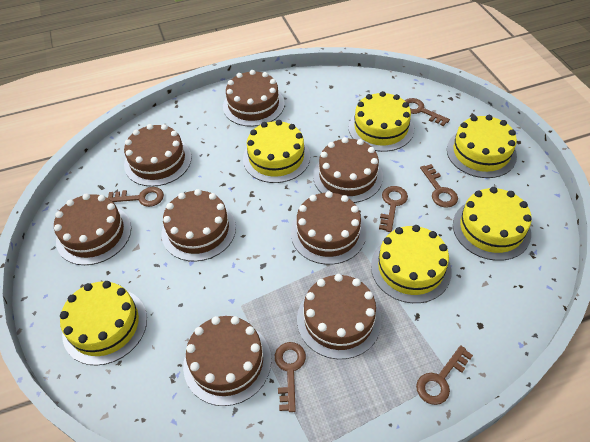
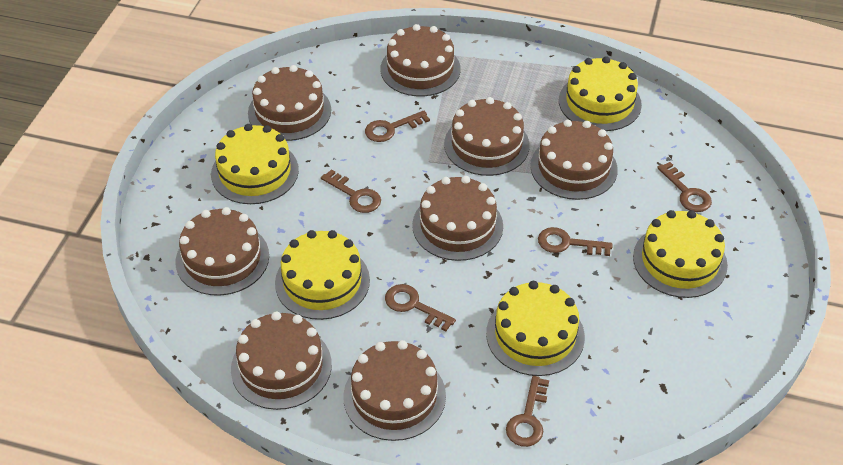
yellow cake: 6 -> 5

